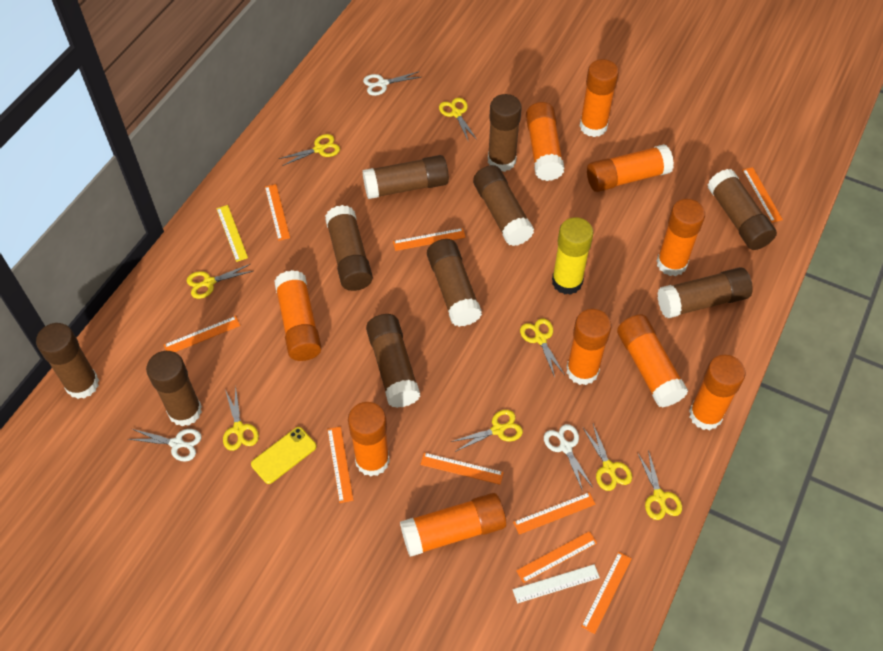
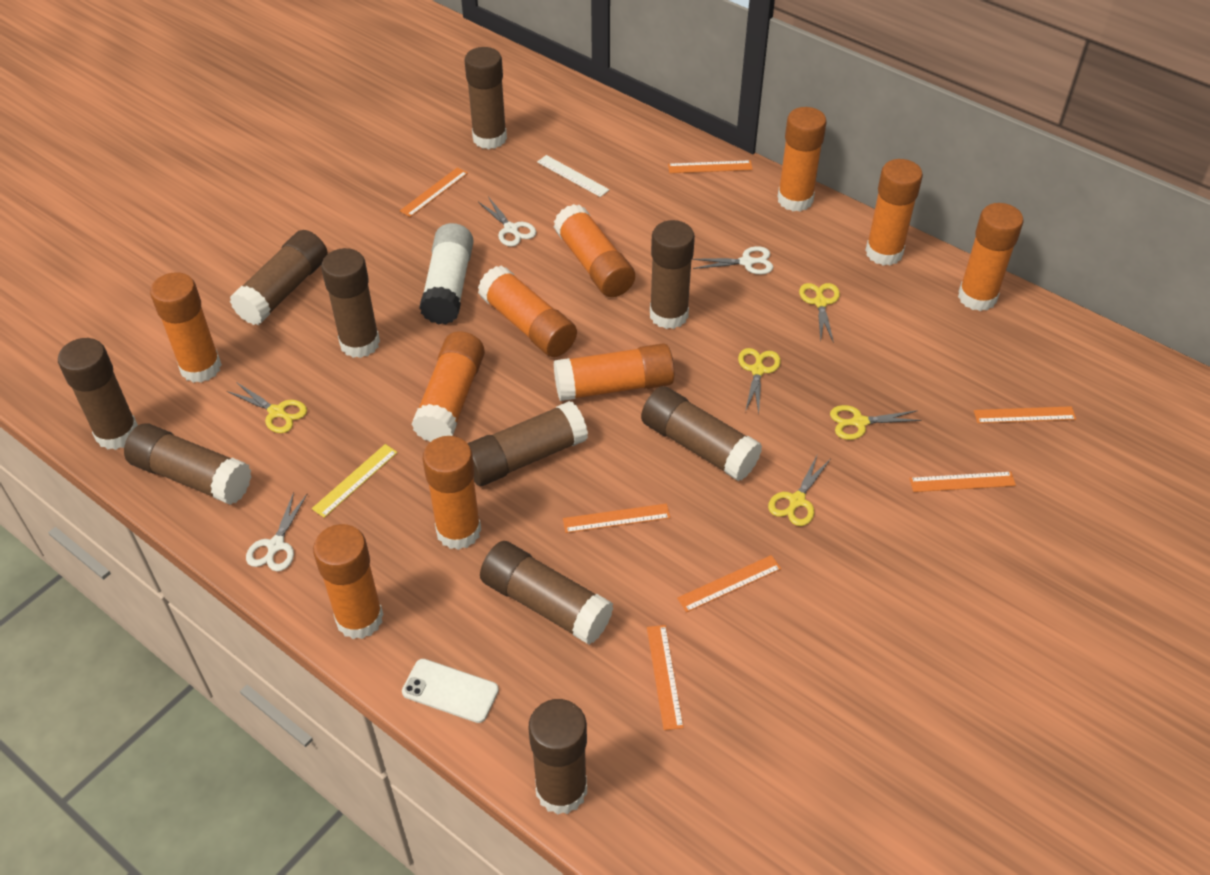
orange ruler: 9 -> 7
white glue stick: 0 -> 1
white phone: 0 -> 1
yellow glue stick: 1 -> 0
yellow phone: 1 -> 0
yellow scissors: 8 -> 5

